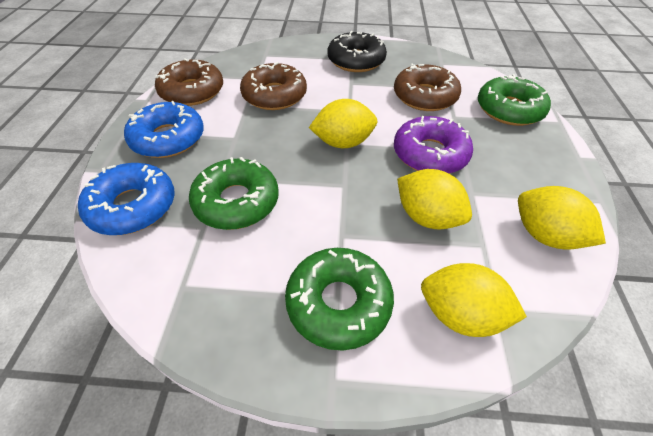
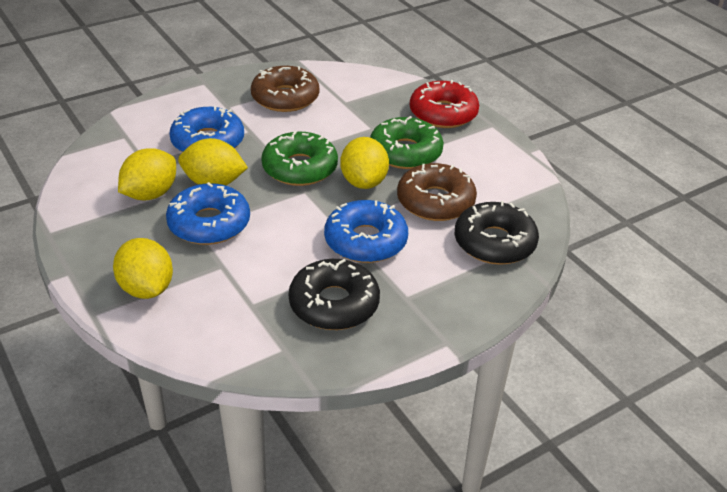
black donut: 1 -> 2
blue donut: 2 -> 3
brown donut: 3 -> 2
green donut: 3 -> 2
purple donut: 1 -> 0
red donut: 0 -> 1

